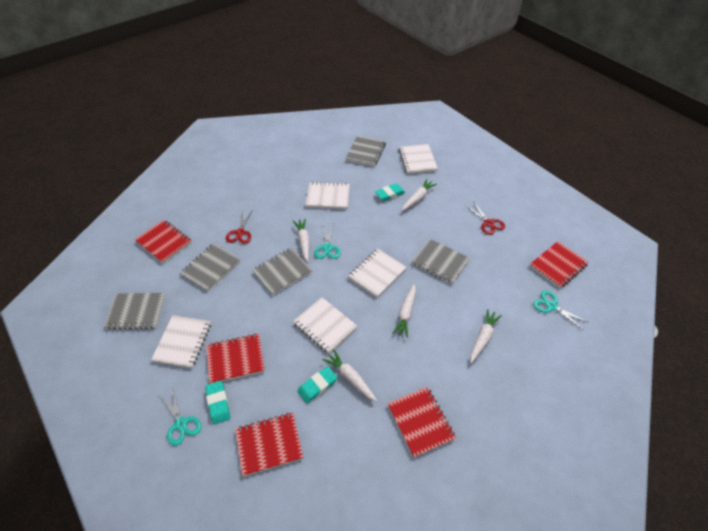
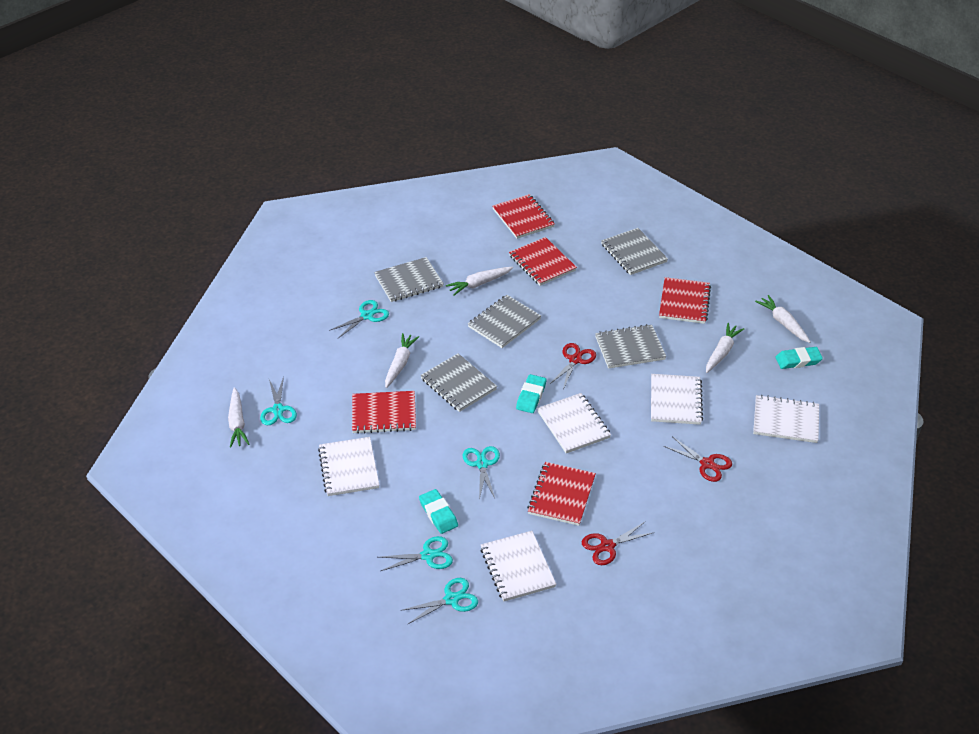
red scissors: 2 -> 3
turquoise scissors: 3 -> 5

